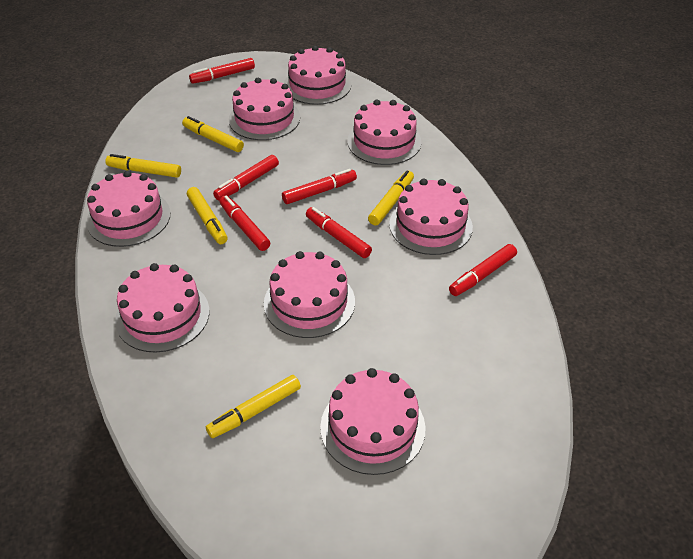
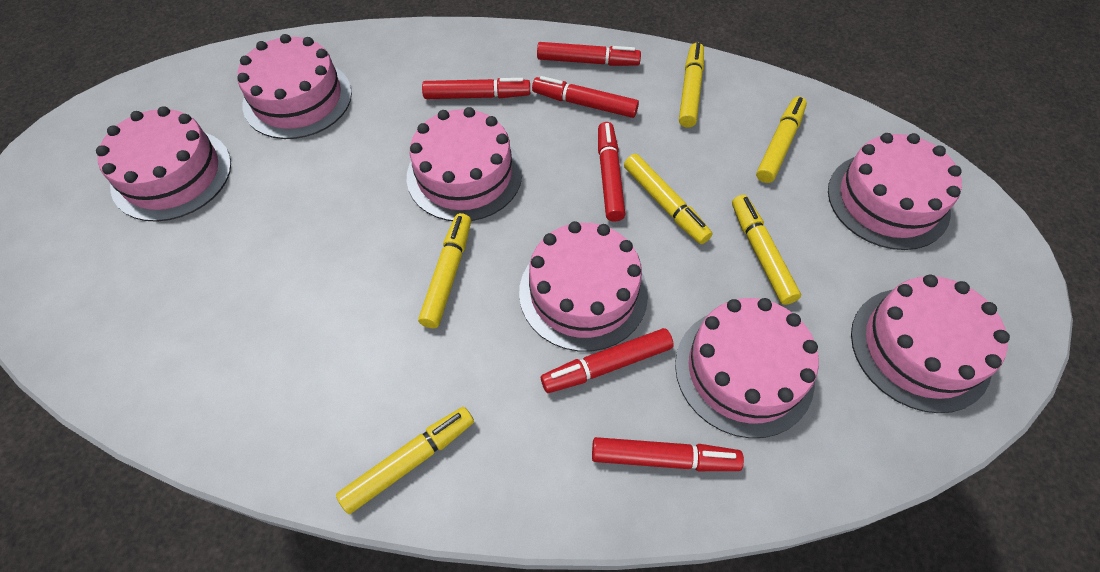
pink cake: 8 -> 7
yellow marker: 5 -> 6

